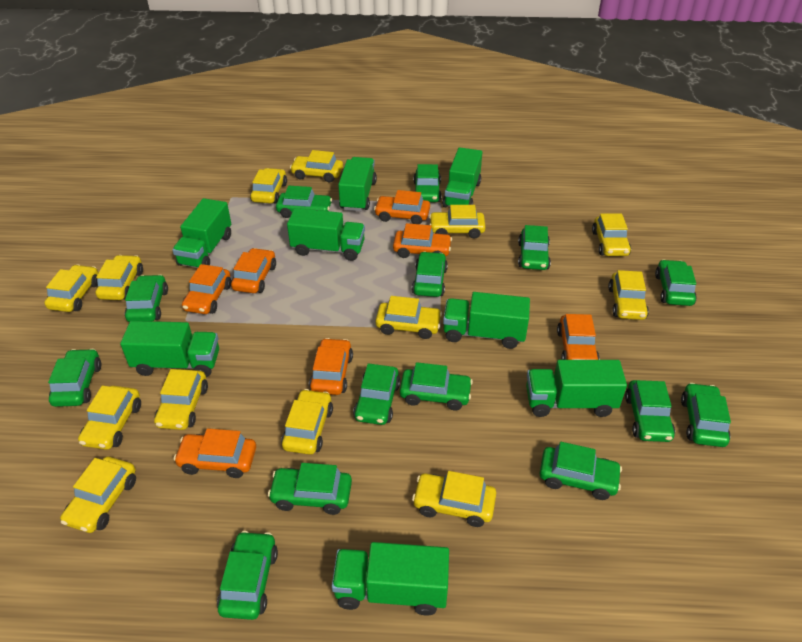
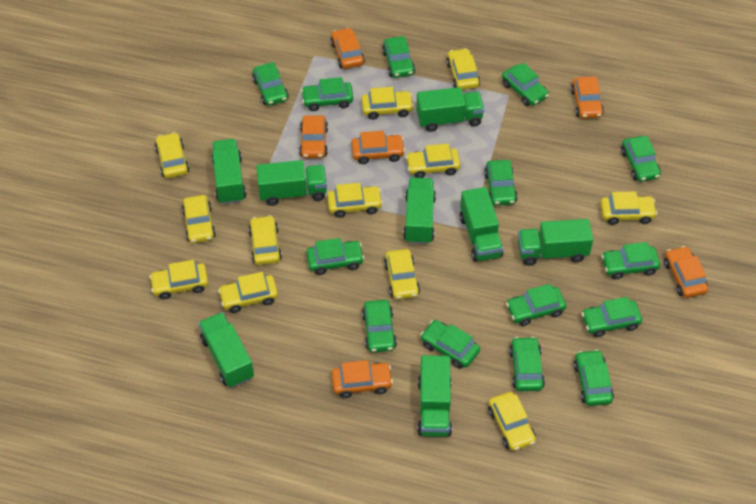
orange car: 7 -> 6
yellow car: 13 -> 12

